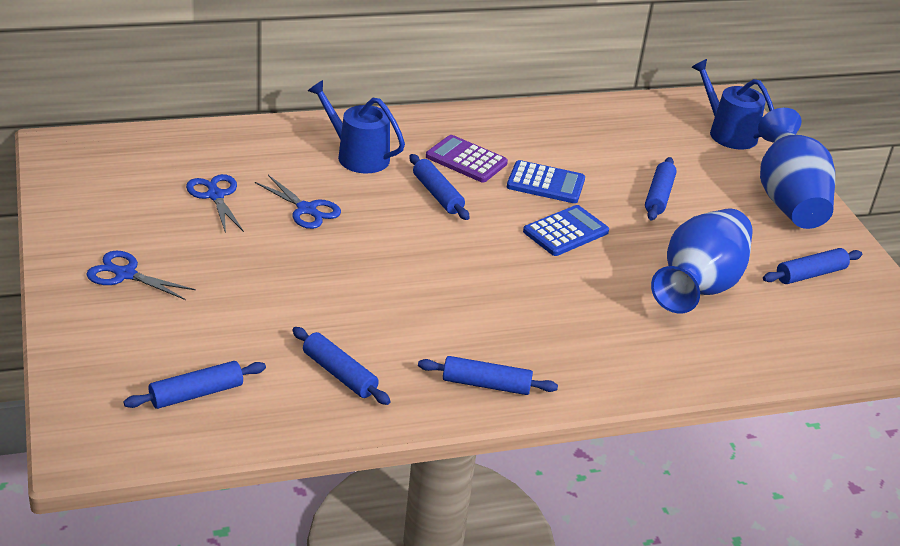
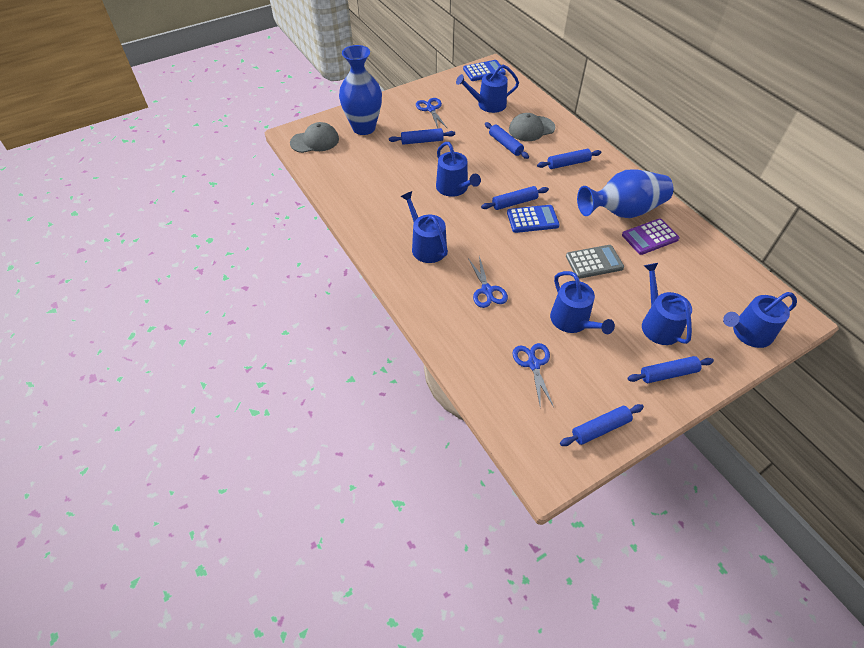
blue watering can: 2 -> 6
grey calculator: 0 -> 1
grey cap: 0 -> 2

